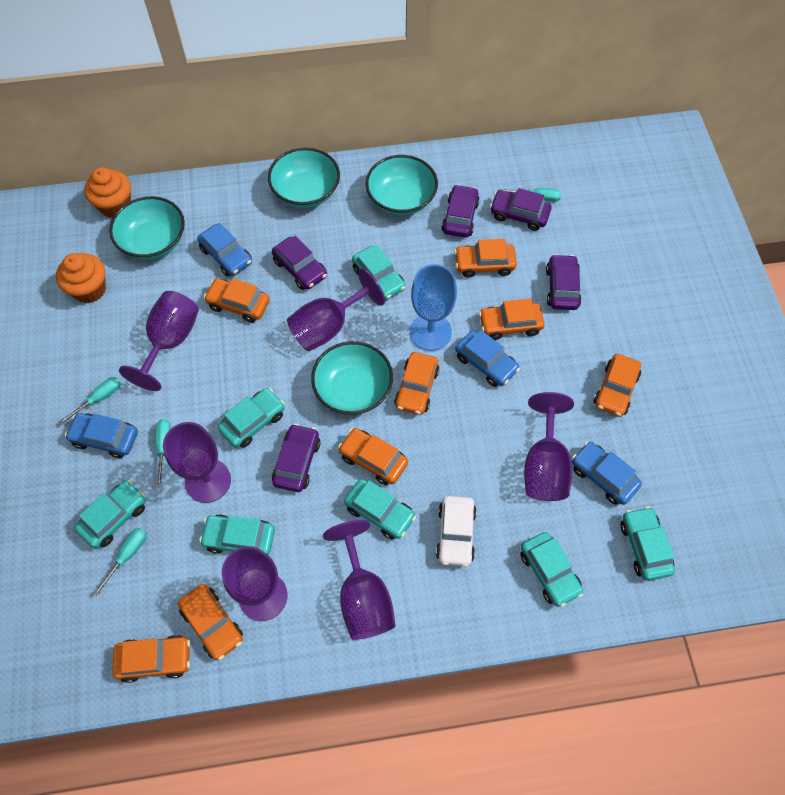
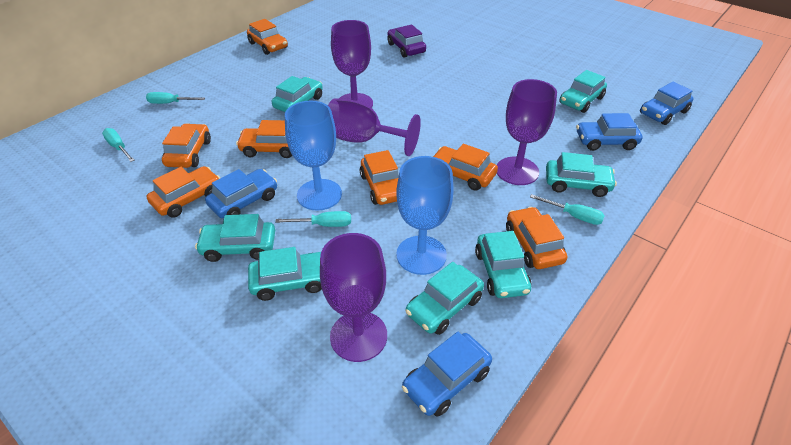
blue goblet: 1 -> 2
orange car: 8 -> 7
orange cupcake: 2 -> 0
purple car: 5 -> 1
purple goblet: 6 -> 4
turquoise bowl: 4 -> 0
white car: 1 -> 0

